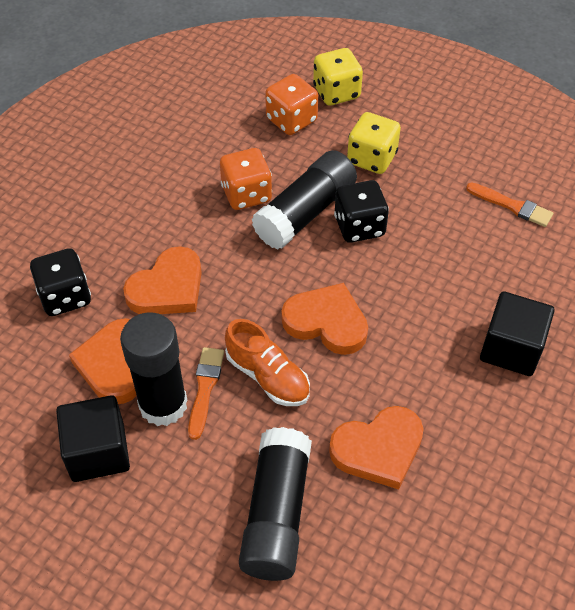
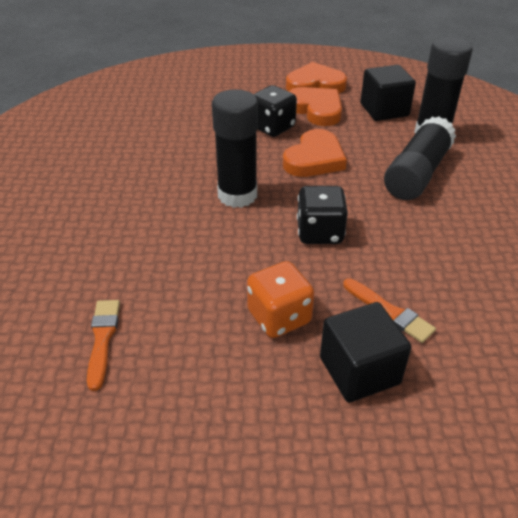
orange dice: 2 -> 1
orange heart: 4 -> 3
orange shoe: 1 -> 0
yellow dice: 2 -> 0

